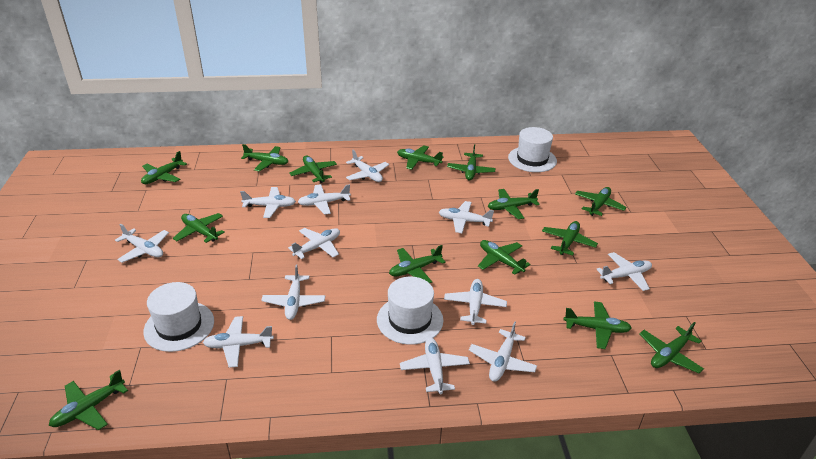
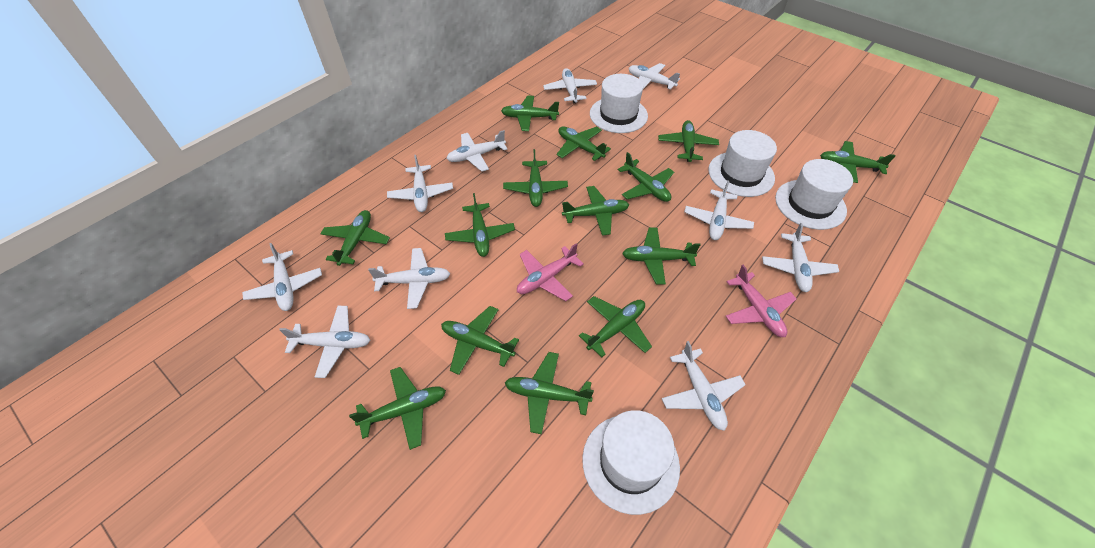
pink plane: 0 -> 2
white hat: 3 -> 4
white plane: 12 -> 10

